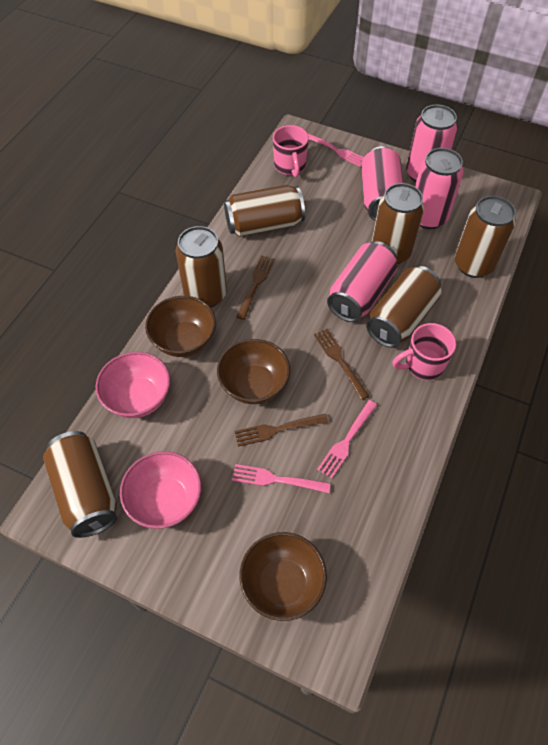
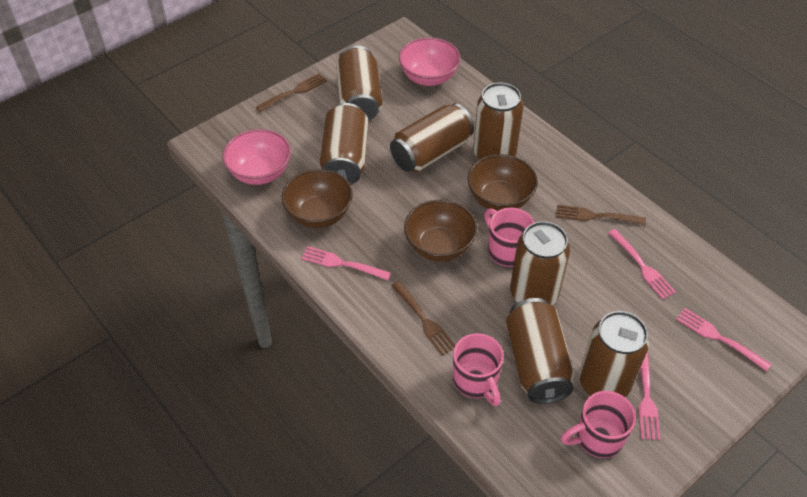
brown can: 6 -> 7
pink can: 4 -> 0
pink fork: 3 -> 4
pink mug: 2 -> 3

